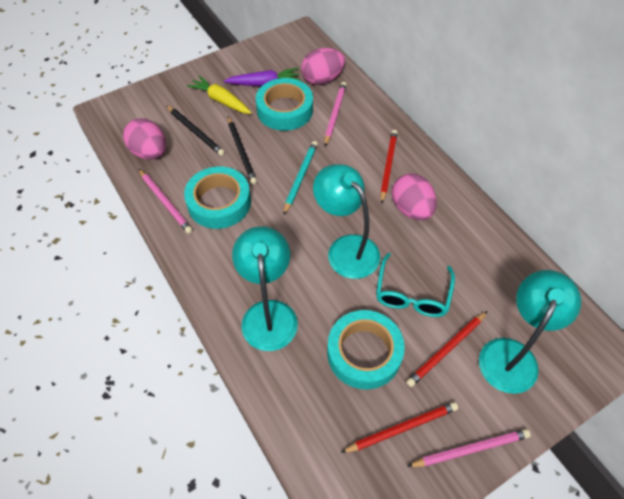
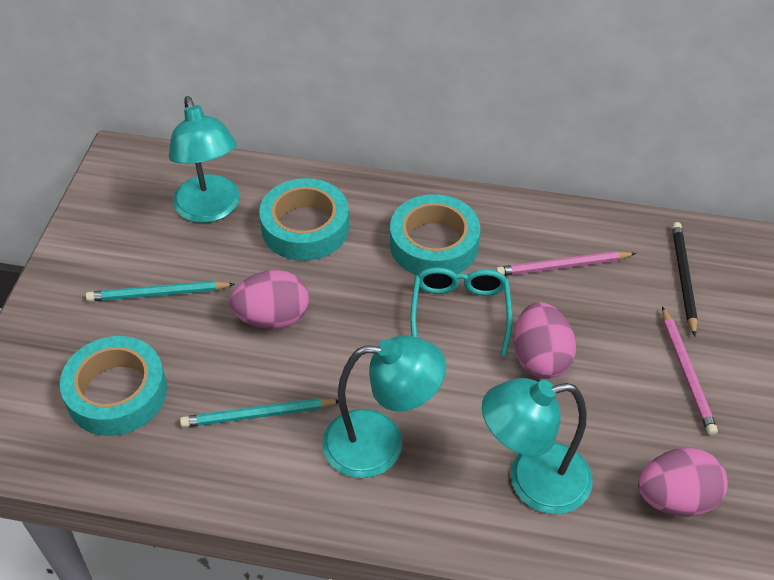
black pencil: 2 -> 1
pink pencil: 3 -> 2
purple carrot: 1 -> 0
red pencil: 3 -> 0
turquoise pencil: 1 -> 2
yellow carrot: 1 -> 0

